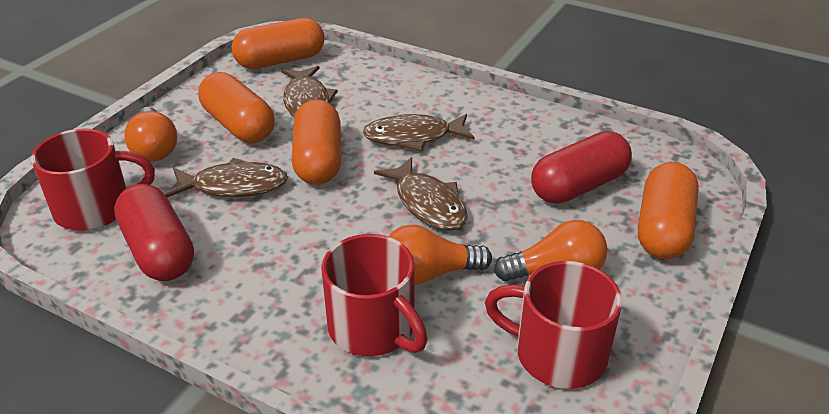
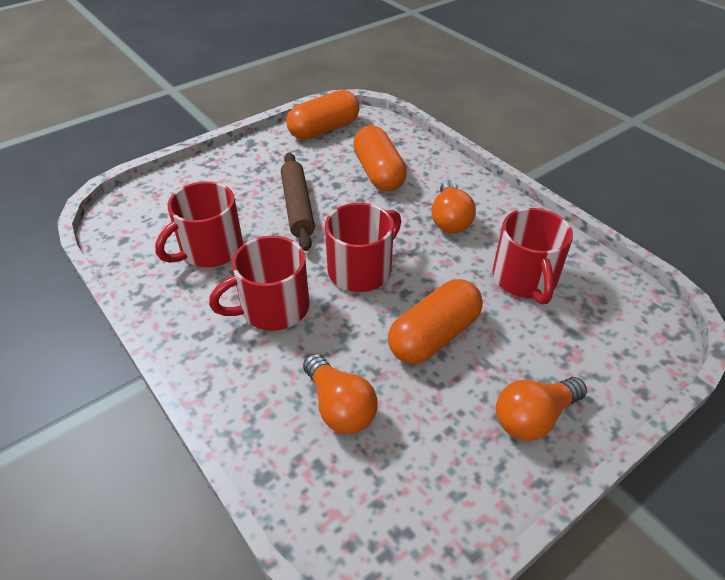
brown fish: 4 -> 0
brown rolling pin: 0 -> 1
orange capsule: 4 -> 3
red capsule: 2 -> 0
red mug: 3 -> 4

